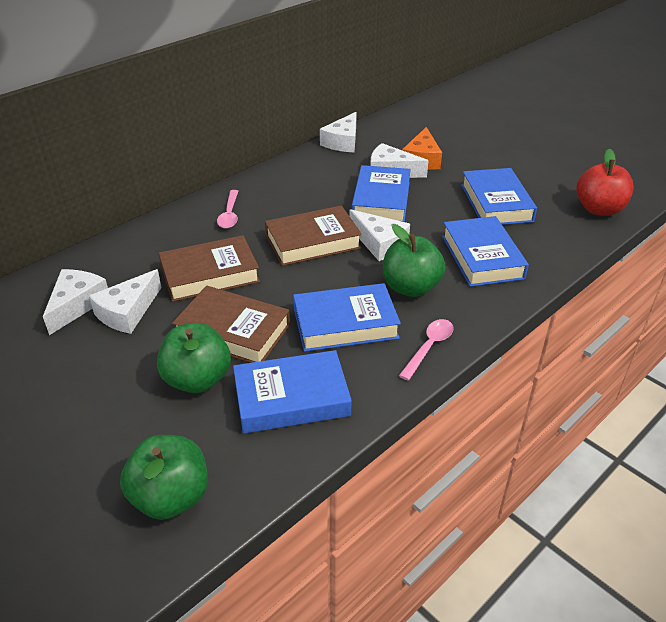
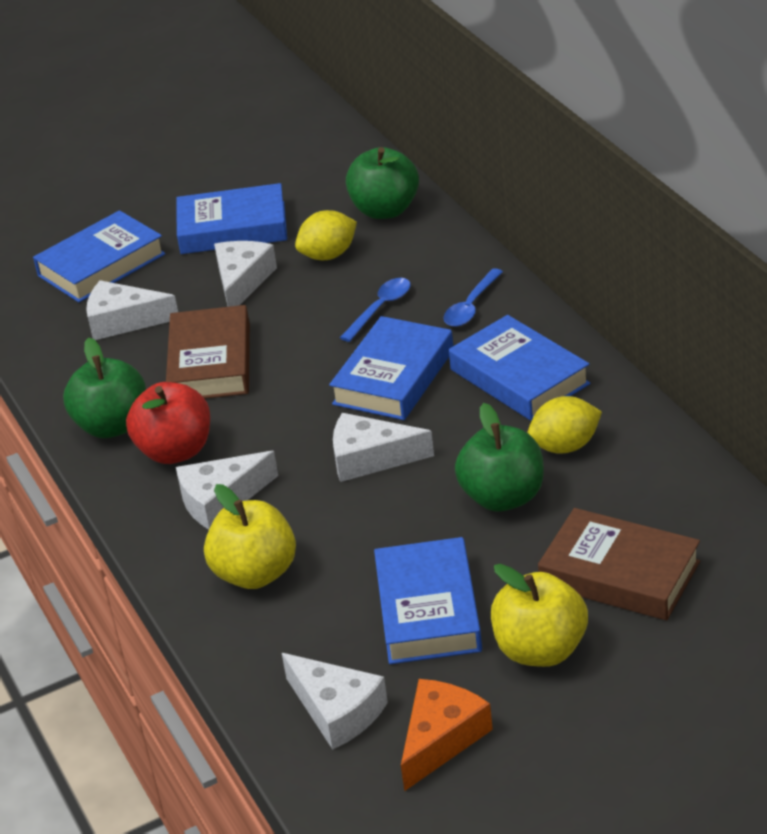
blue spoon: 0 -> 2
brown book: 3 -> 2
pink spoon: 2 -> 0
yellow apple: 0 -> 2
yellow lemon: 0 -> 2

